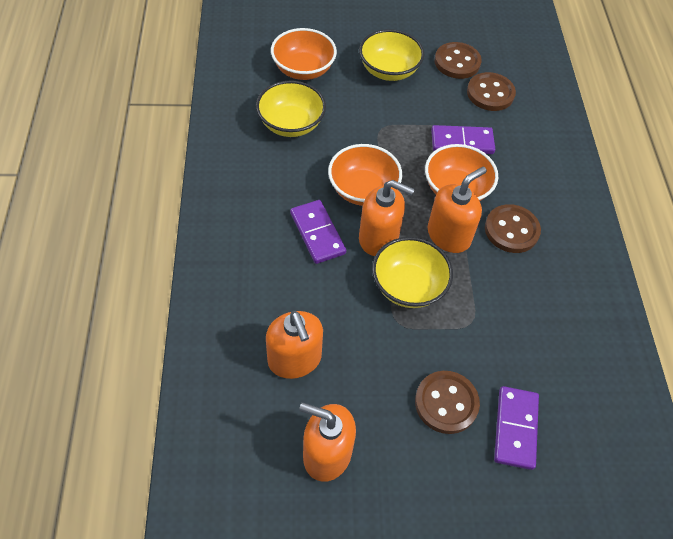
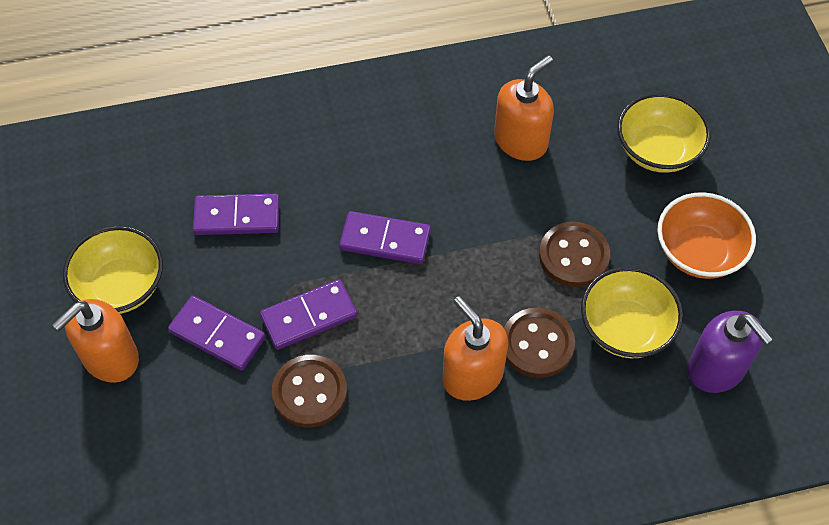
brown button: 4 -> 3
orange bowl: 3 -> 1
orange soap dispenser: 4 -> 3
purple domino: 3 -> 4
purple soap dispenser: 0 -> 1

